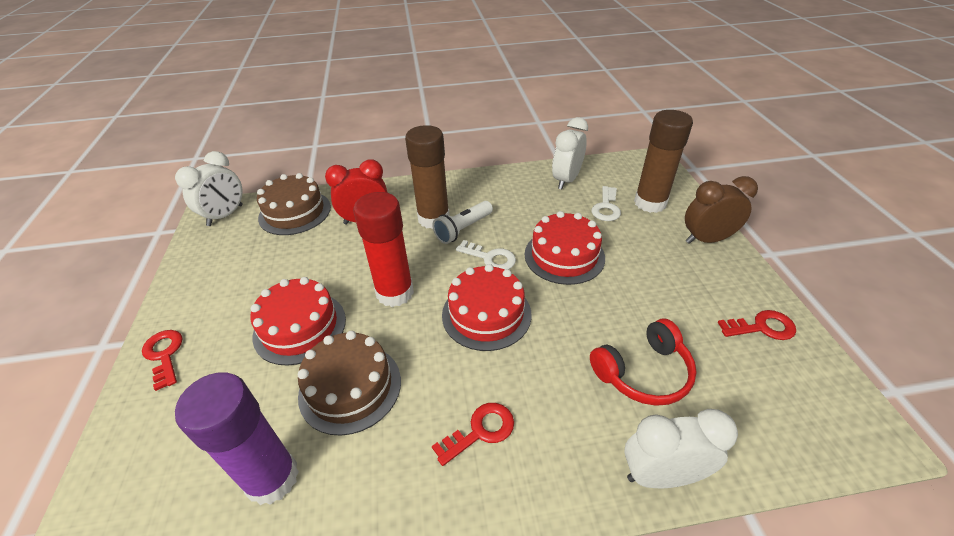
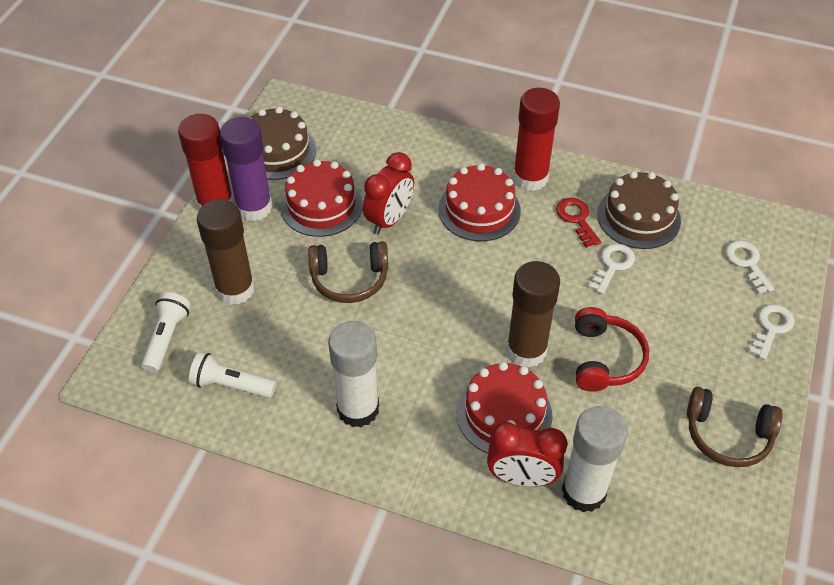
brown clock: 1 -> 0
brown headphones: 0 -> 2
red clock: 1 -> 2
red glue stick: 1 -> 2
red key: 3 -> 1
white clock: 3 -> 0
white flashlight: 1 -> 2
white glue stick: 0 -> 2
white key: 2 -> 3

